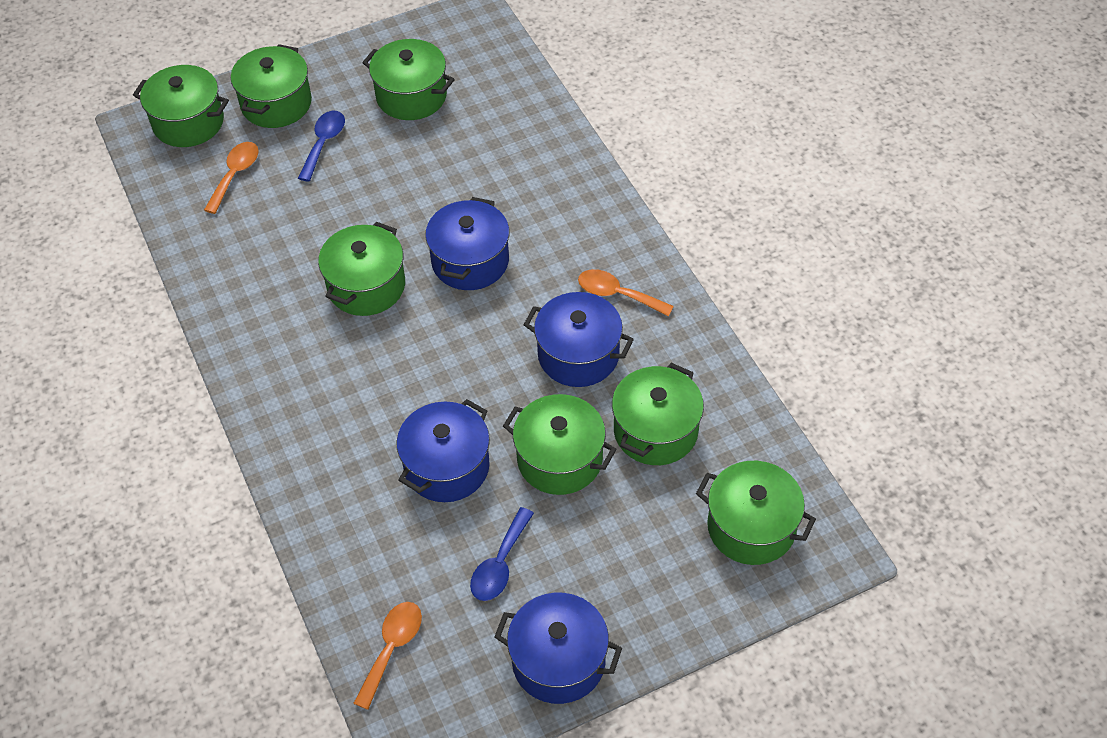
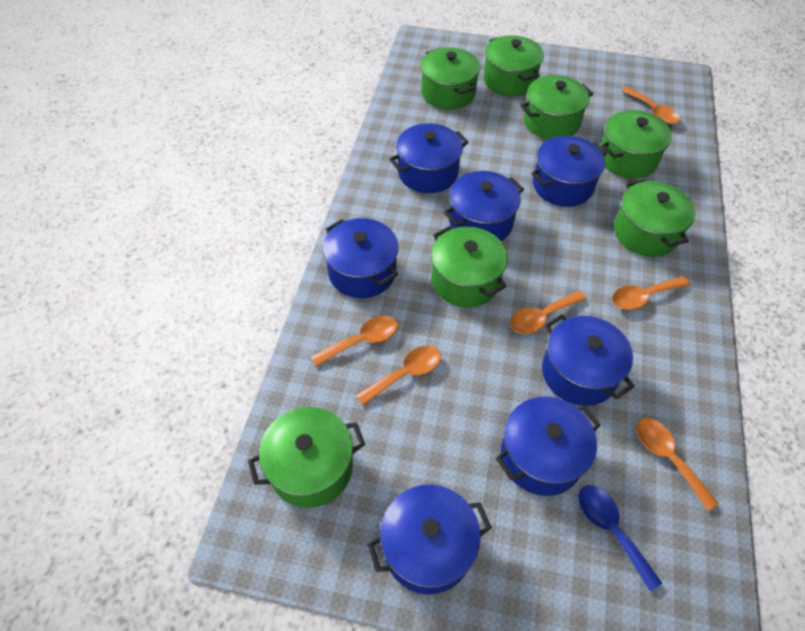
blue pot: 4 -> 7
blue spoon: 2 -> 1
orange spoon: 3 -> 6

